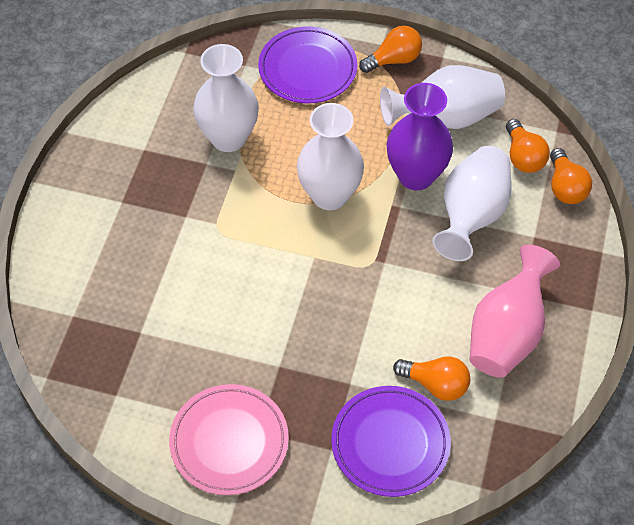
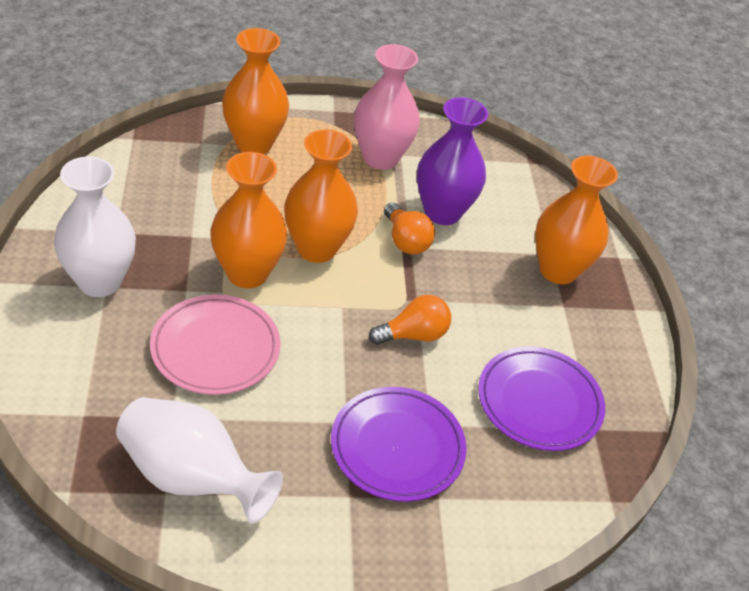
orange light bulb: 4 -> 2
orange vase: 0 -> 4
white vase: 4 -> 2

